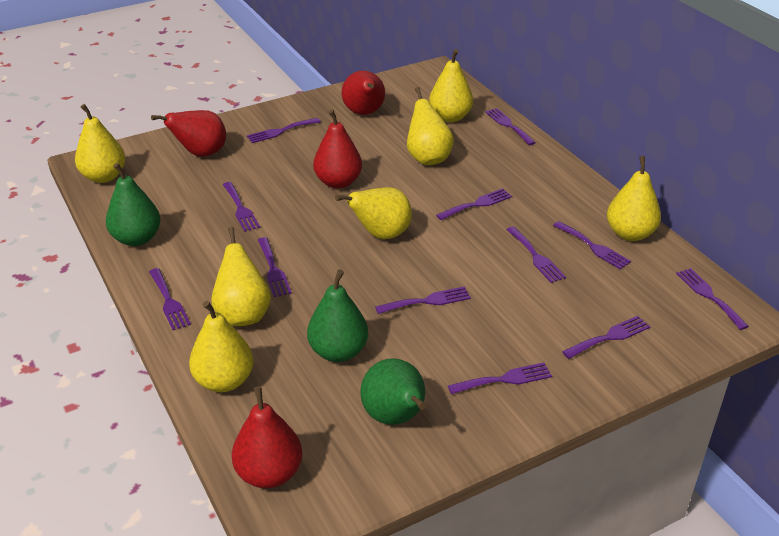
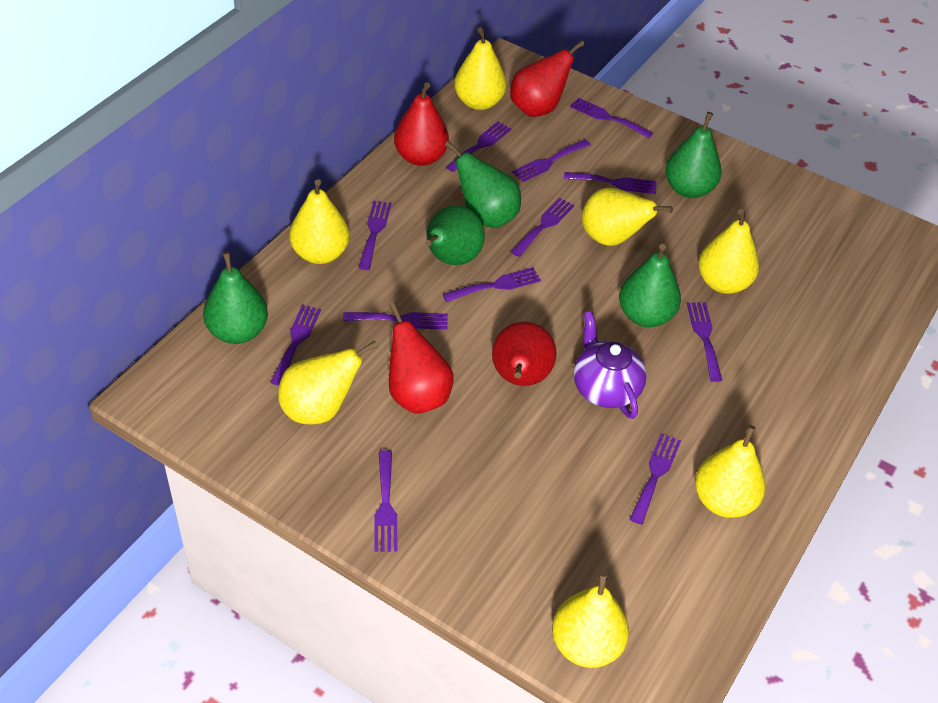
green pear: 3 -> 5
purple teapot: 0 -> 1

